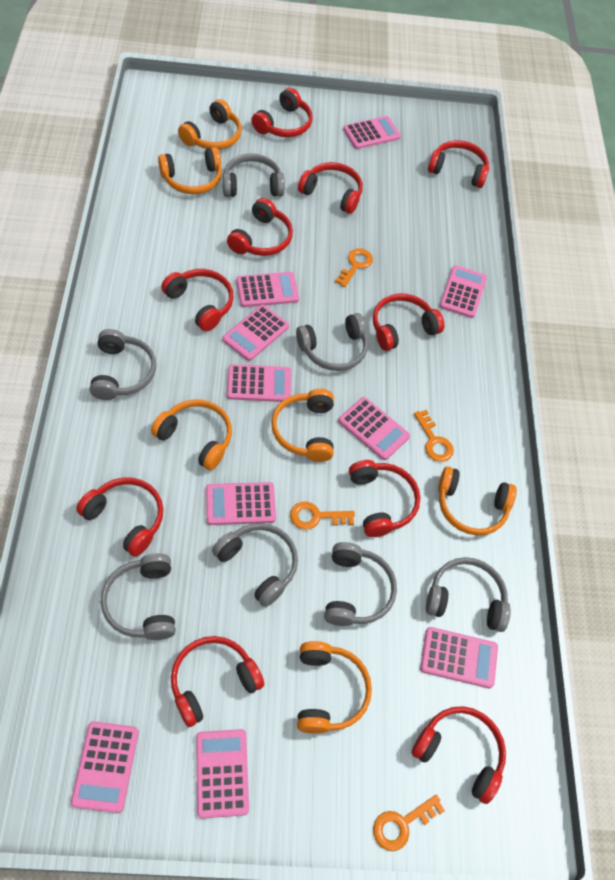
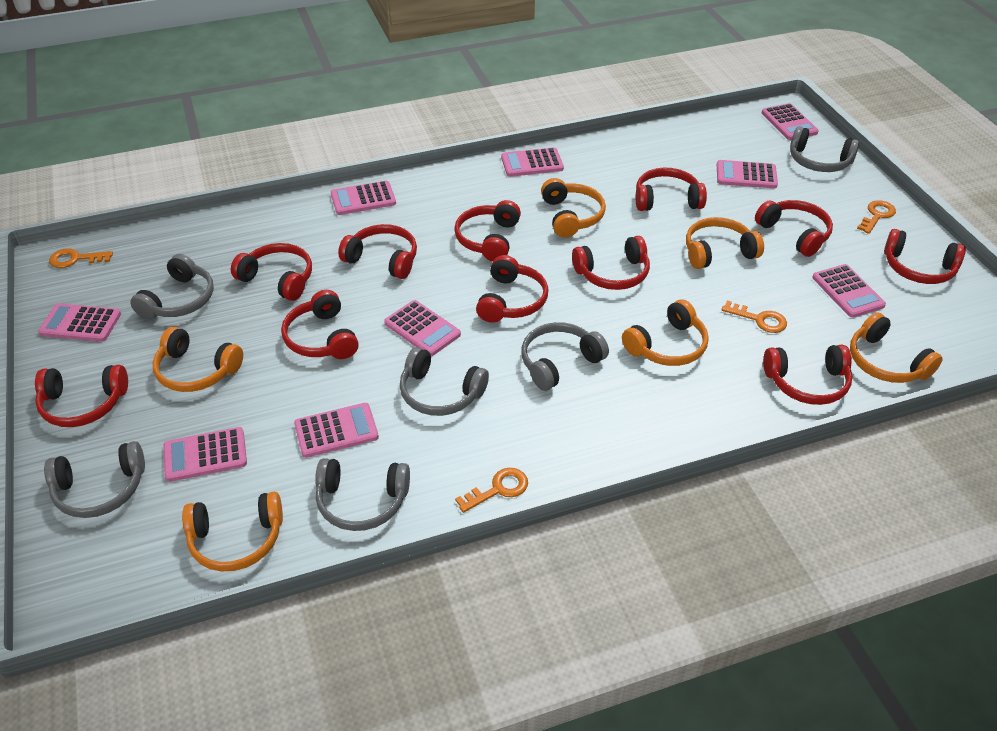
grey headphones: 7 -> 6
pink calculator: 10 -> 9
red headphones: 10 -> 11

